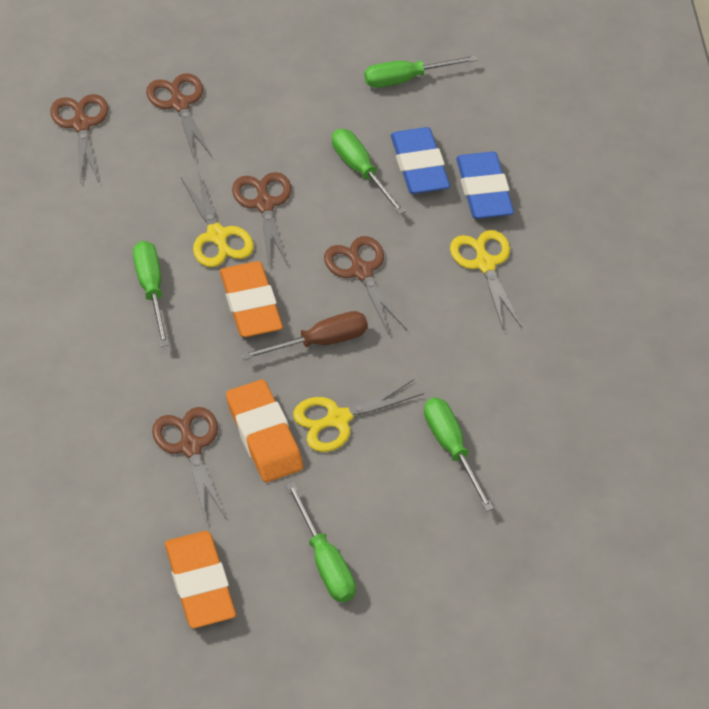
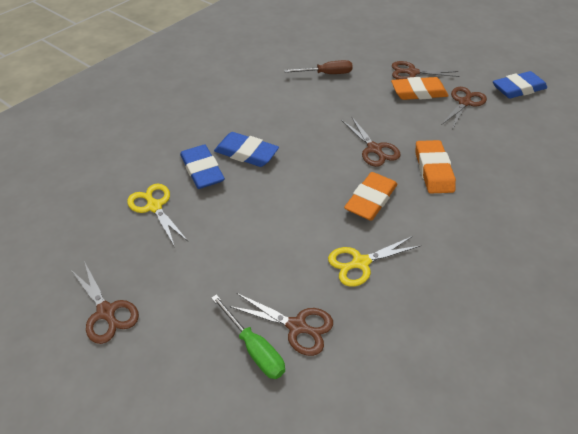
blue eraser: 2 -> 3
green screwdriver: 5 -> 1
yellow scissors: 3 -> 2

